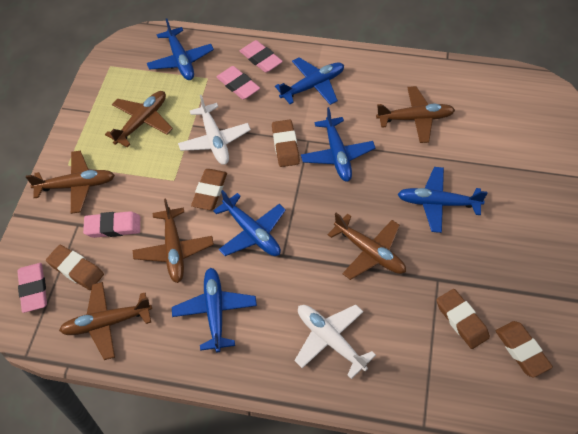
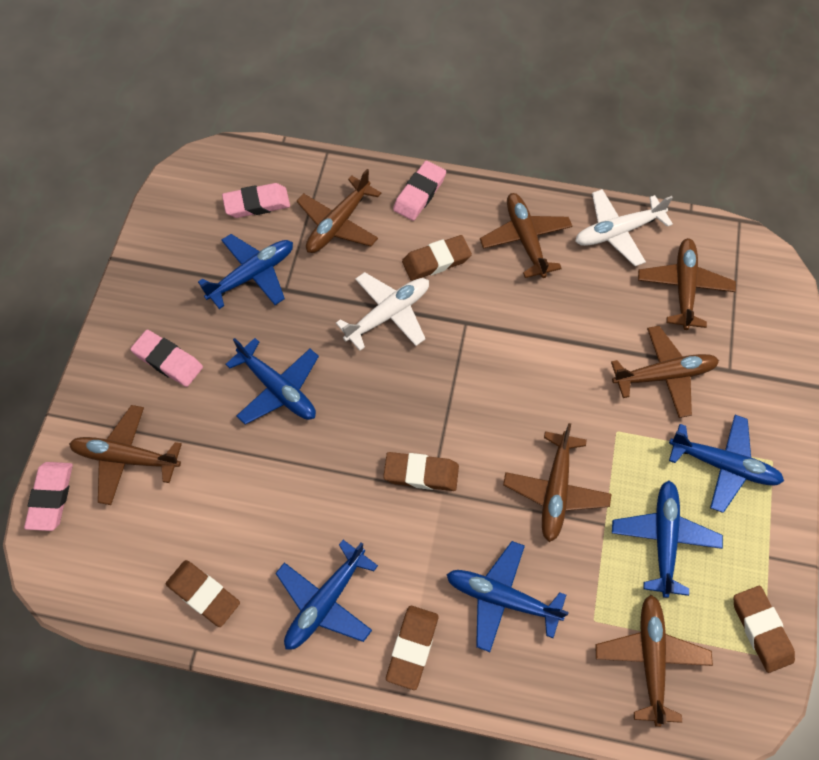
brown plane: 6 -> 7

